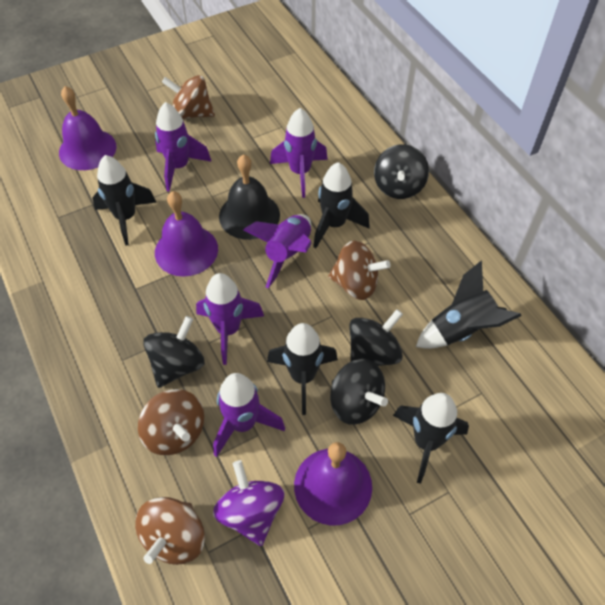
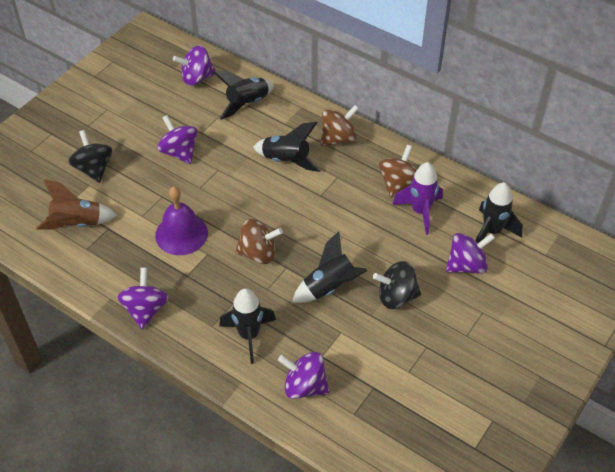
black bell: 1 -> 0
black spinning top: 4 -> 2
brown rocket: 0 -> 1
brown spinning top: 4 -> 3
purple bell: 3 -> 1
purple rocket: 5 -> 1
purple spinning top: 1 -> 5

